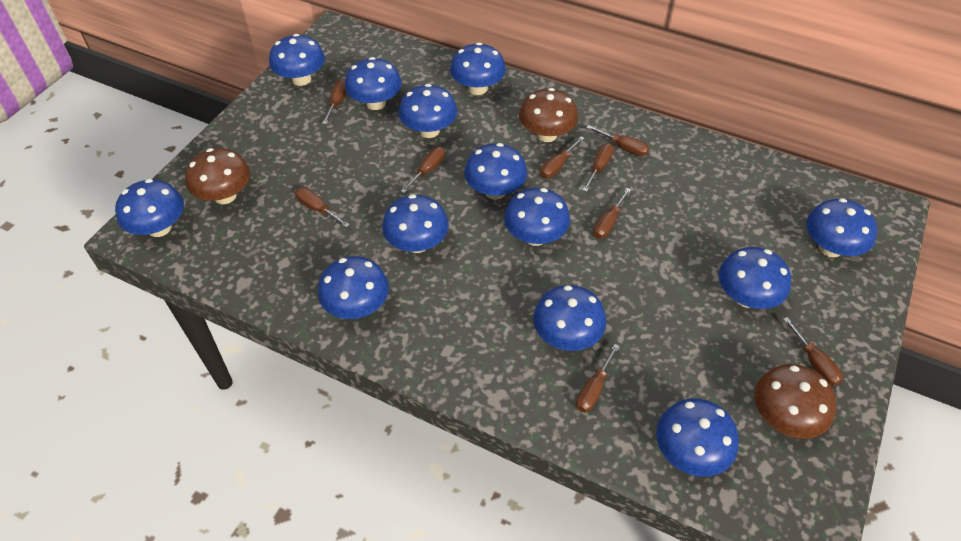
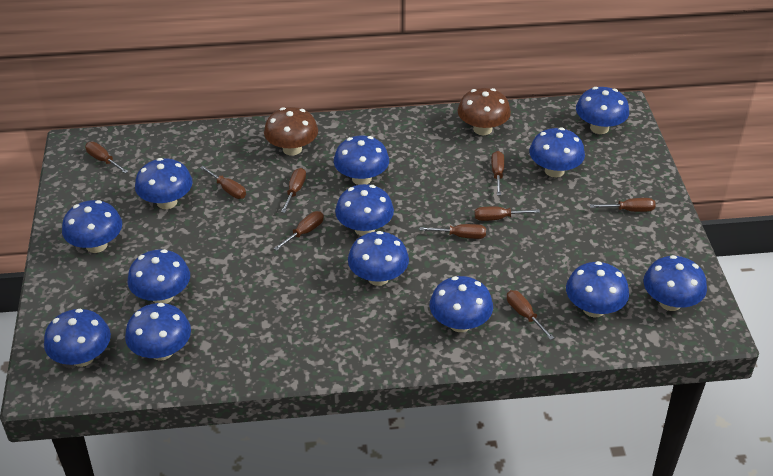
brown mushroom: 3 -> 2

